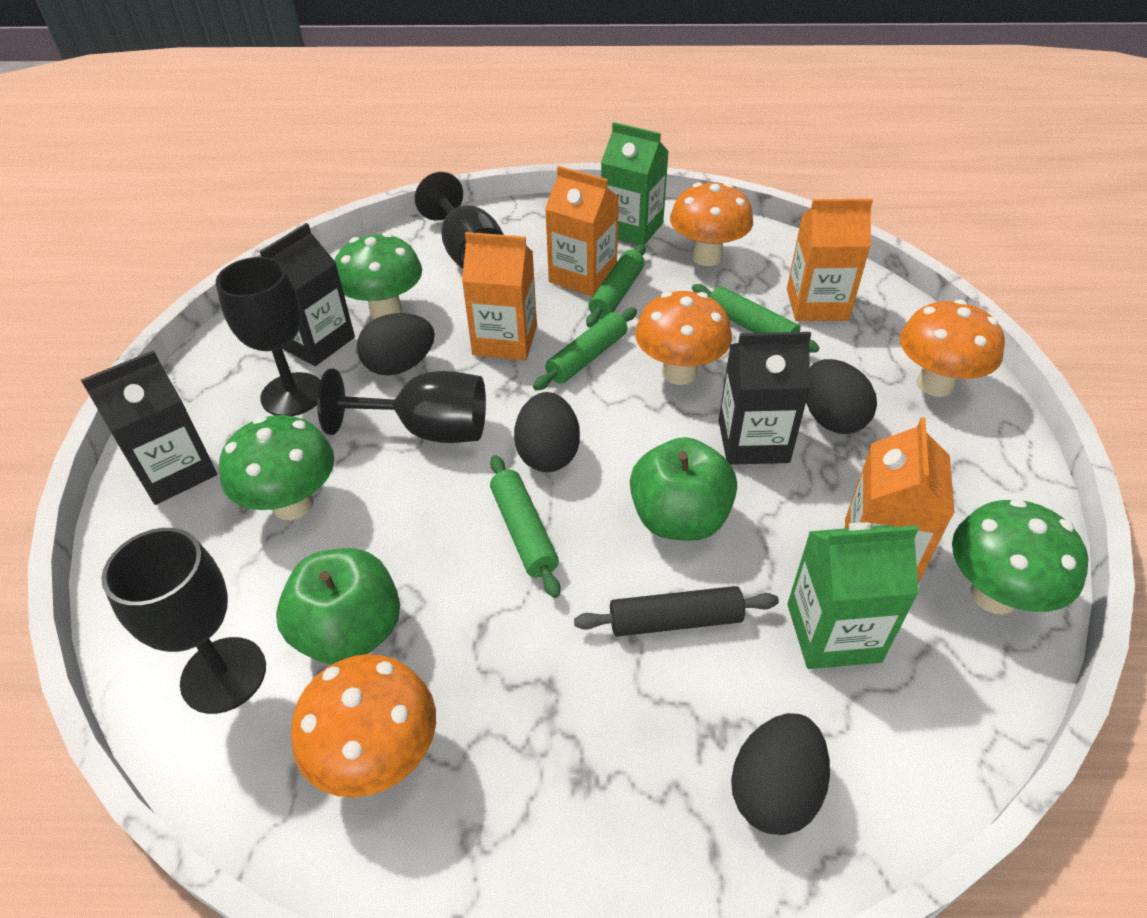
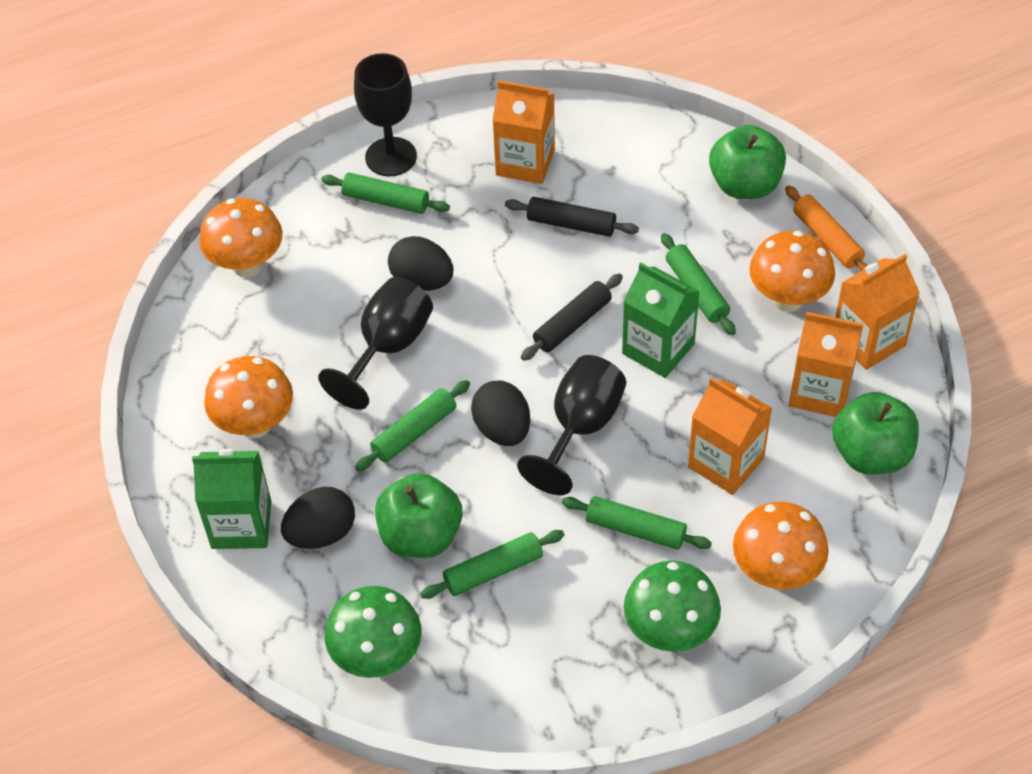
black carton: 3 -> 0
black egg: 4 -> 3
black goblet: 4 -> 3
black rolling pin: 1 -> 2
green apple: 2 -> 3
green mushroom: 3 -> 2
green rolling pin: 4 -> 5
orange rolling pin: 0 -> 1

